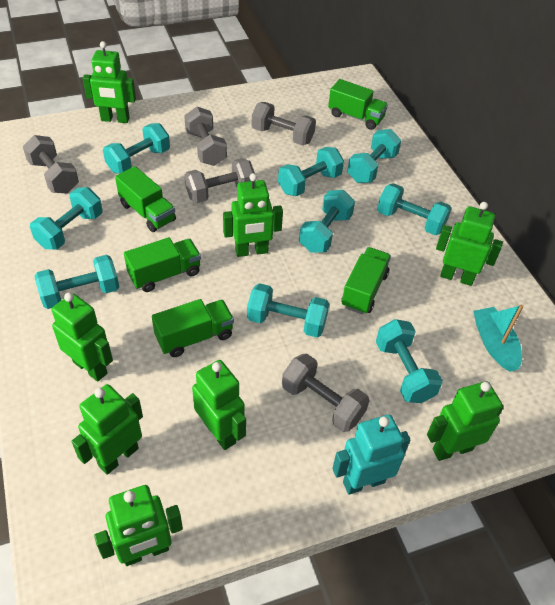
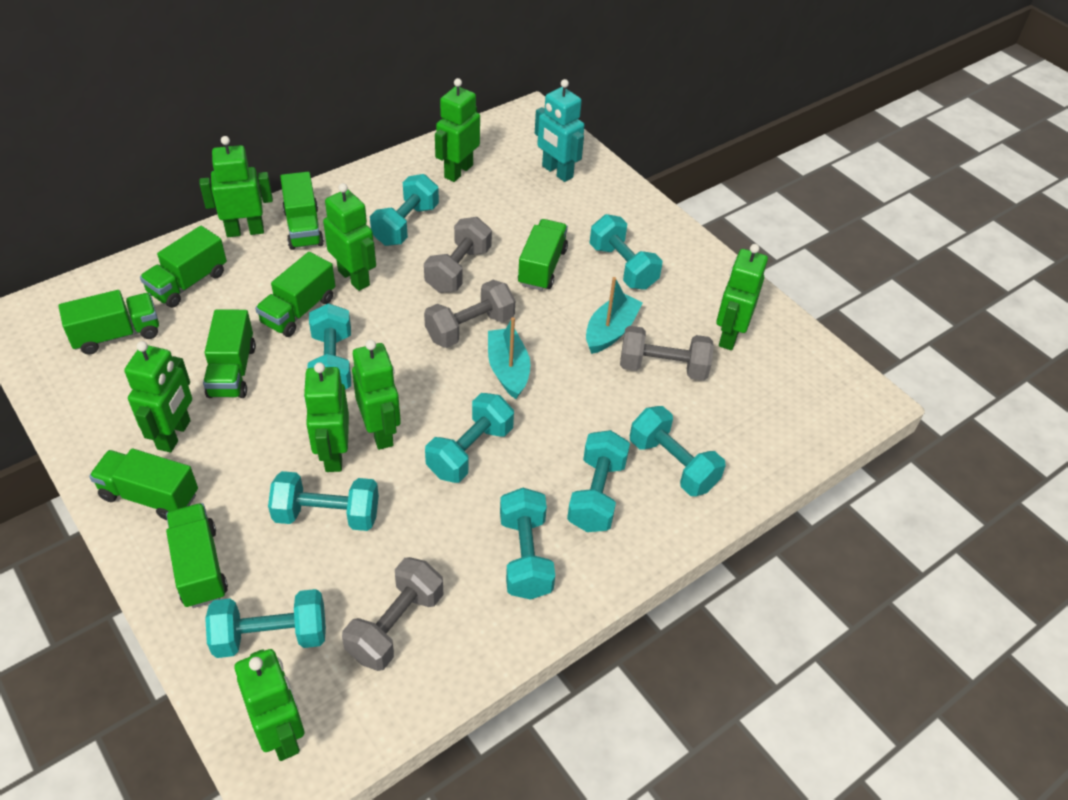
green truck: 5 -> 8
grey dumbbell: 5 -> 4
turquoise boat: 1 -> 2

